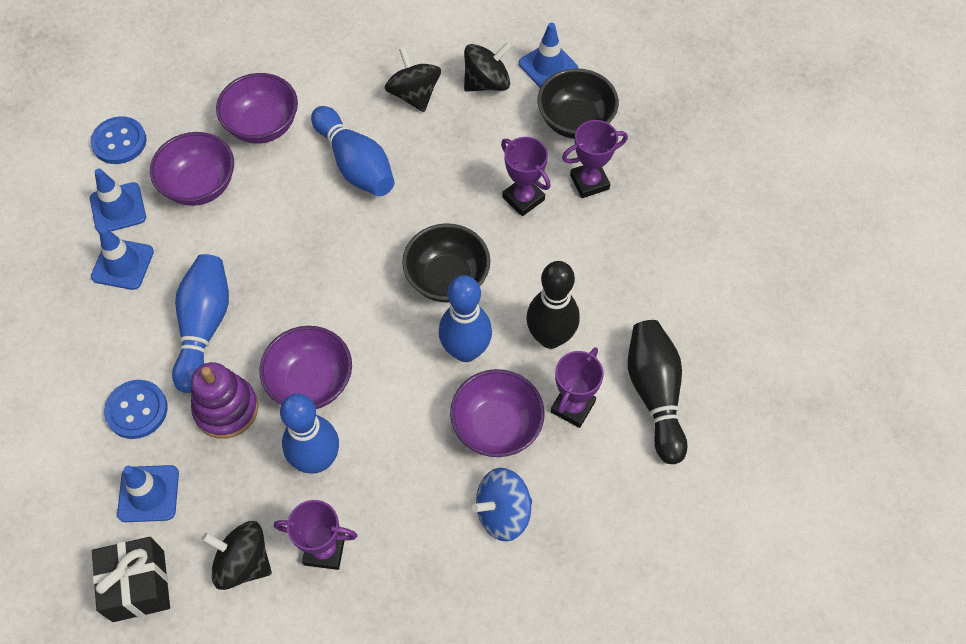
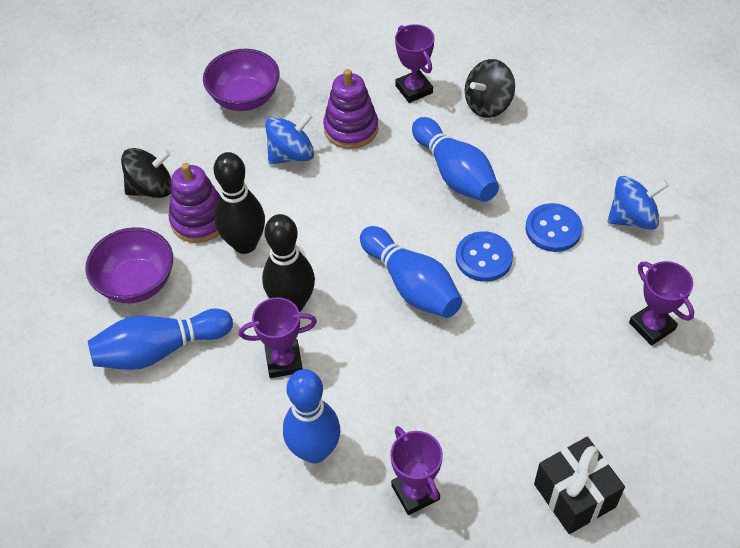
black bowl: 2 -> 0
black spinning top: 3 -> 2
blue spinning top: 1 -> 2
blue traffic cone: 4 -> 0
purple bowl: 4 -> 2
purple stacking toy: 1 -> 2

